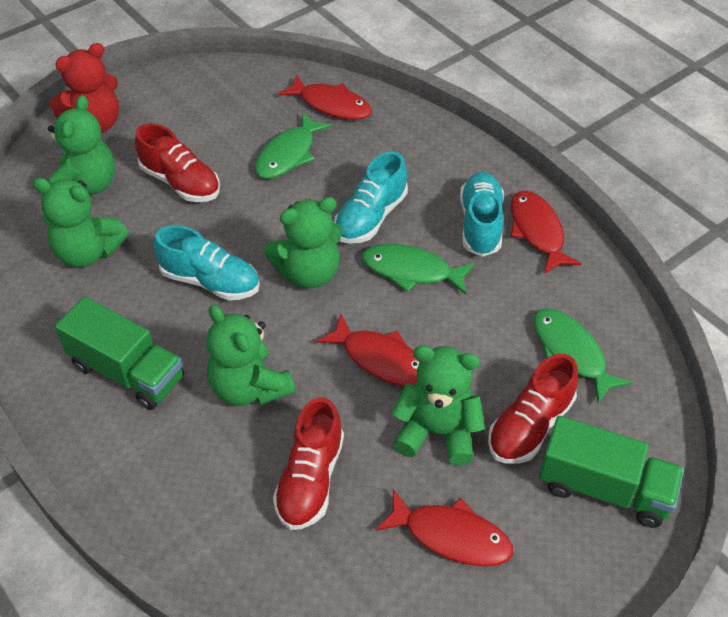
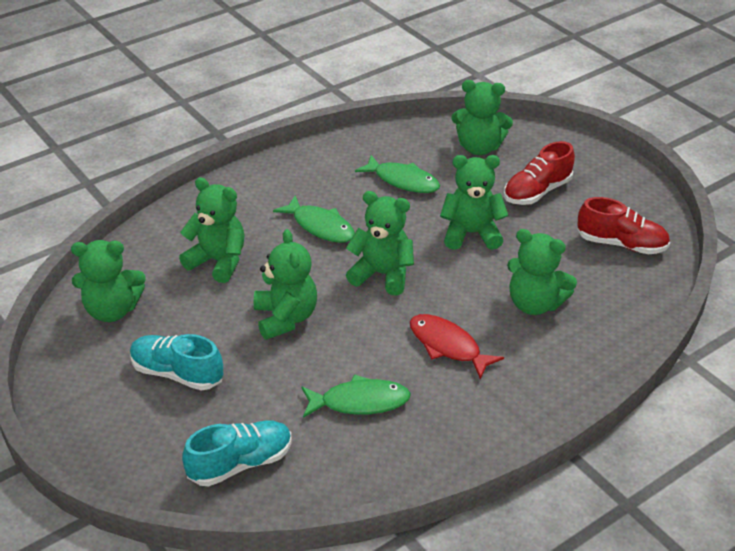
green teddy bear: 5 -> 7
green truck: 2 -> 0
red fish: 4 -> 1
red shoe: 3 -> 2
red teddy bear: 1 -> 0
turquoise shoe: 3 -> 2

